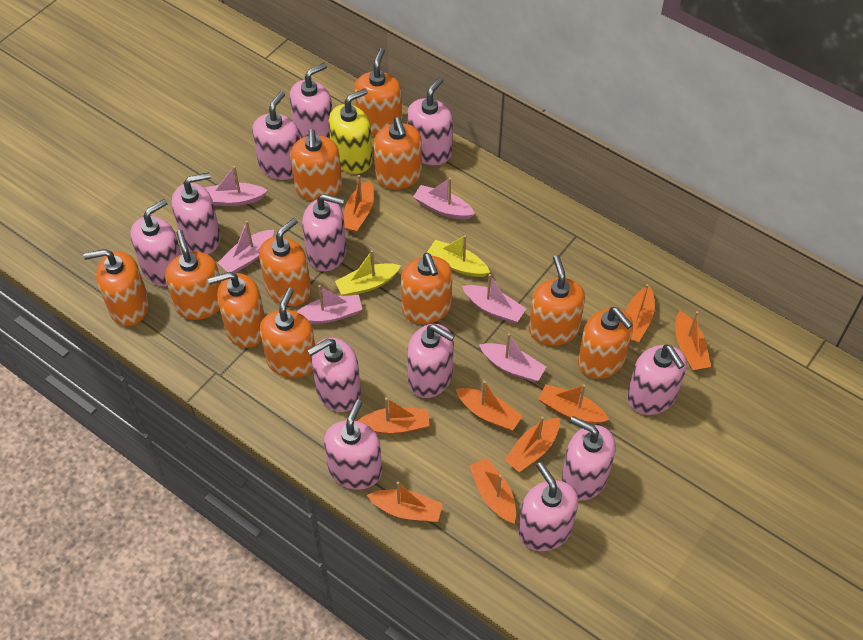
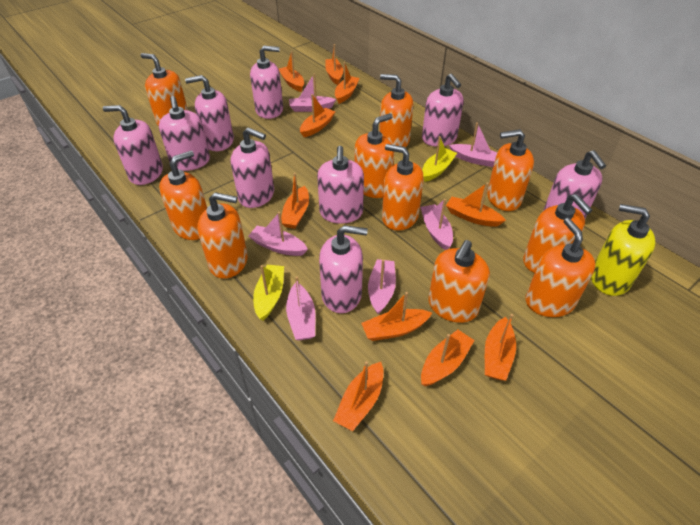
orange boat: 9 -> 10
orange soap dispenser: 11 -> 10
pink soap dispenser: 12 -> 9

